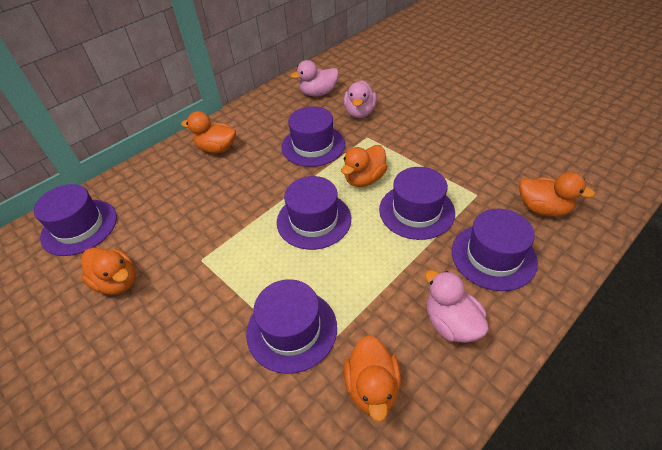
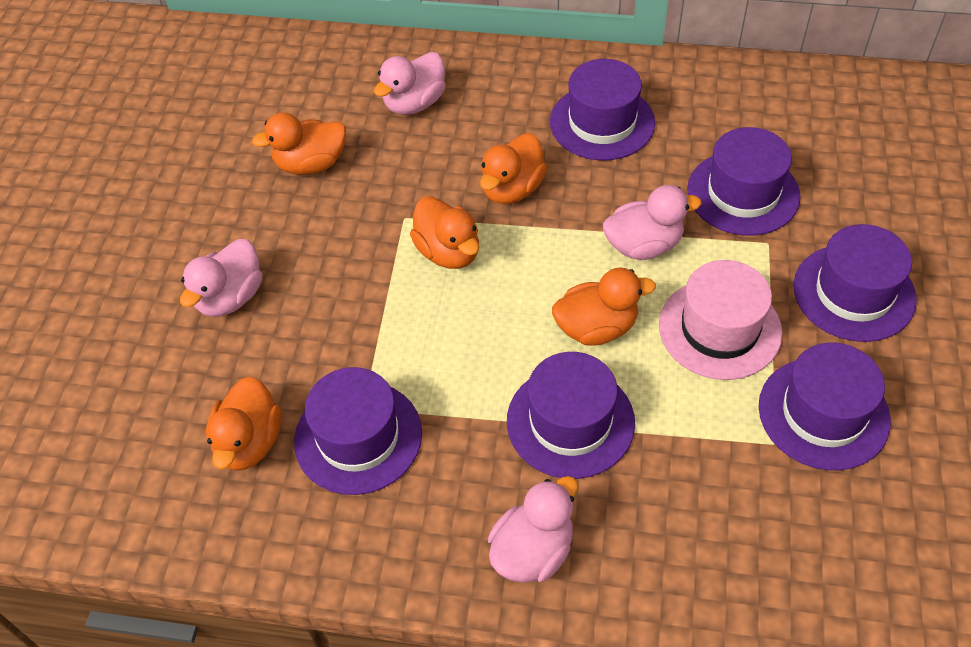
pink duck: 3 -> 4
pink hat: 0 -> 1

